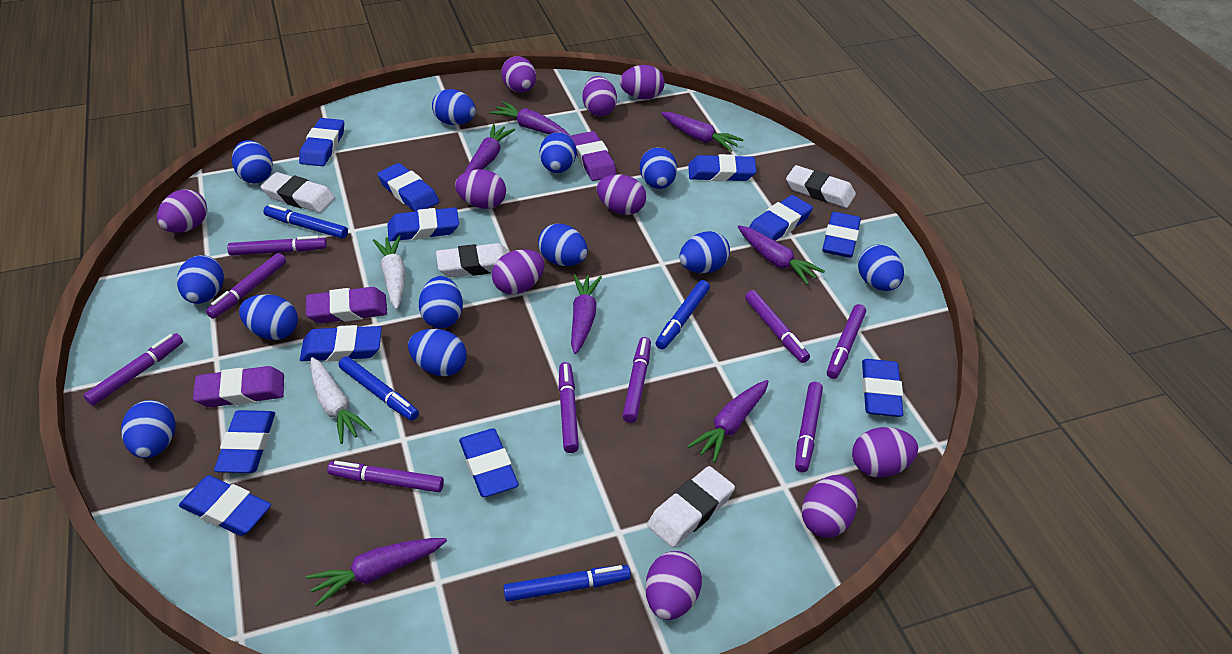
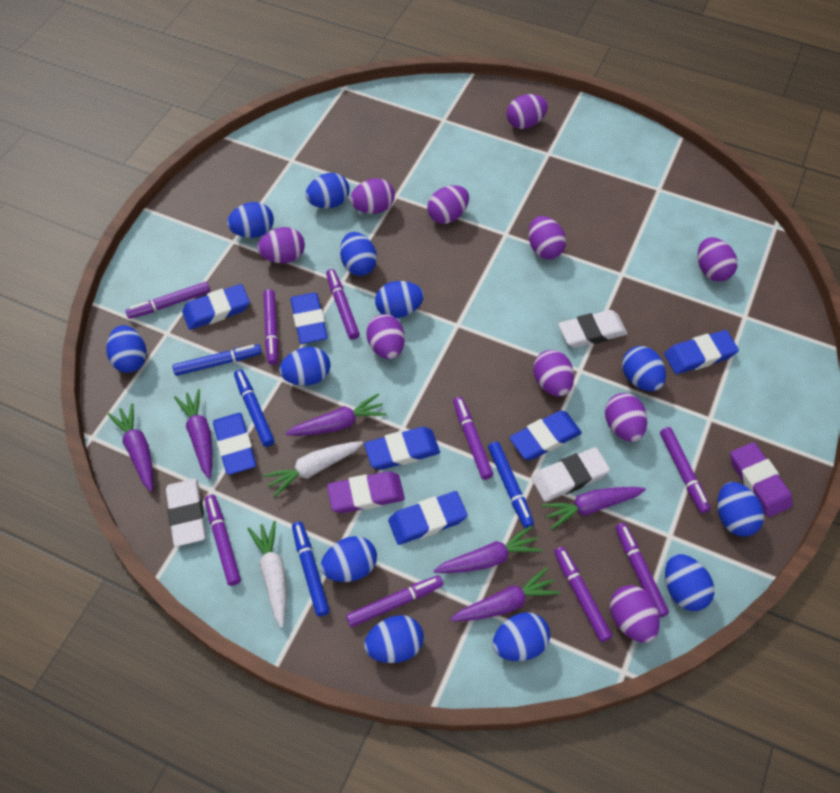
blue eraser: 11 -> 7
purple carrot: 7 -> 6
purple eraser: 3 -> 2
white eraser: 4 -> 3

